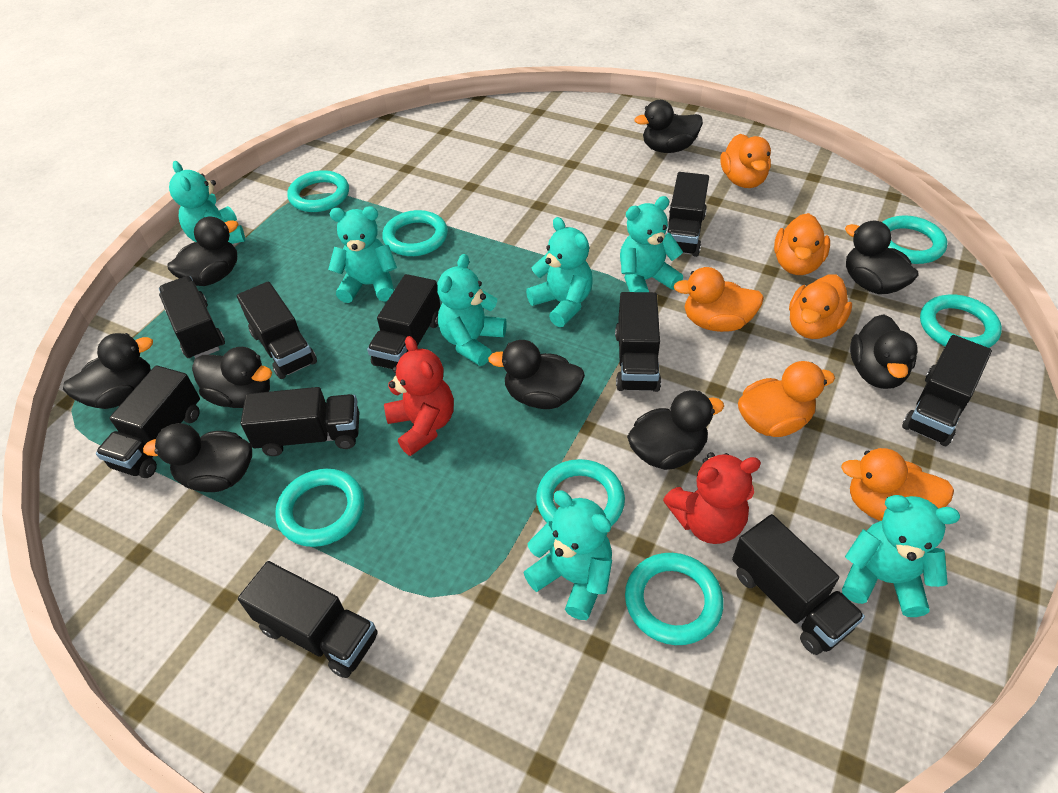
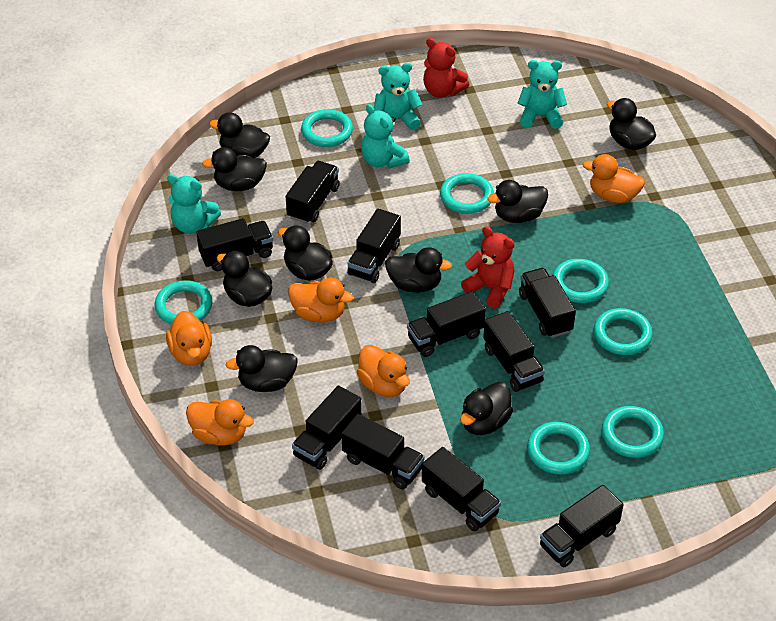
orange duck: 6 -> 5
turquoise teddy bear: 7 -> 4

